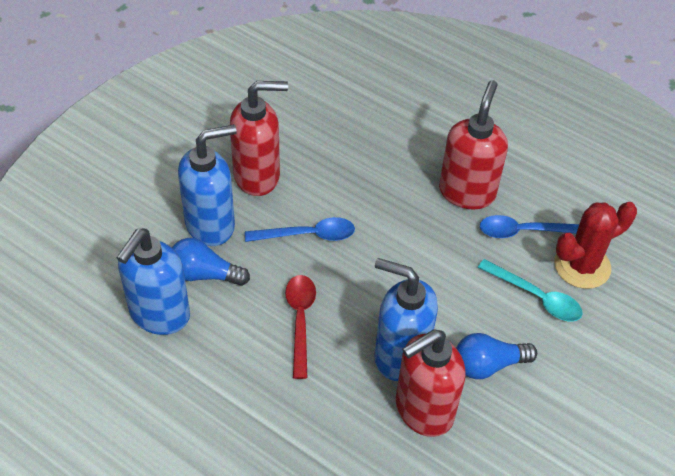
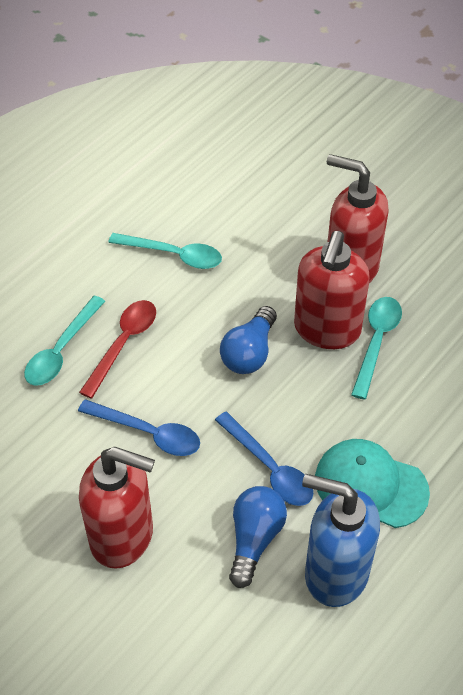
blue soap dispenser: 3 -> 1
red cactus: 1 -> 0
turquoise cap: 0 -> 1
turquoise spoon: 1 -> 3

